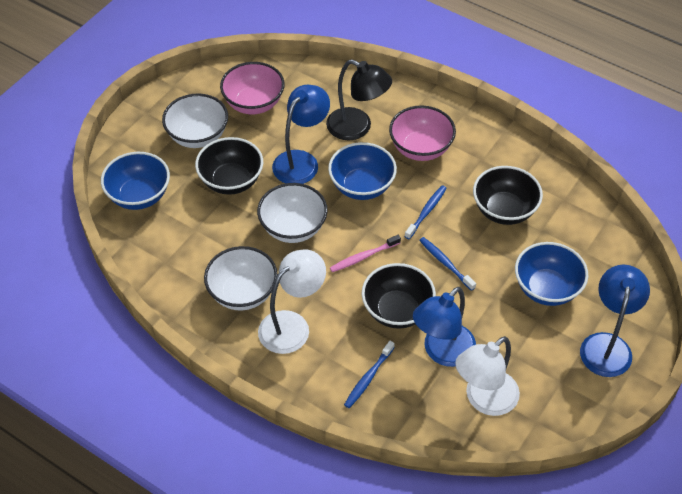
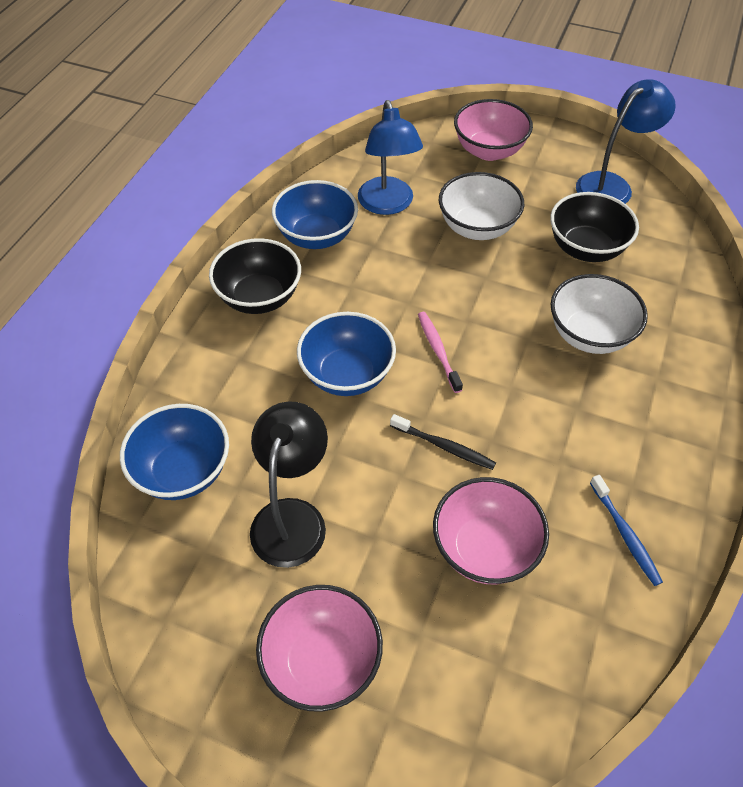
black bowl: 3 -> 2
black toothbrush: 0 -> 1
blue lamp: 3 -> 2
blue toothbrush: 3 -> 1
pink bowl: 2 -> 3
white bowl: 3 -> 2
white lamp: 2 -> 0

